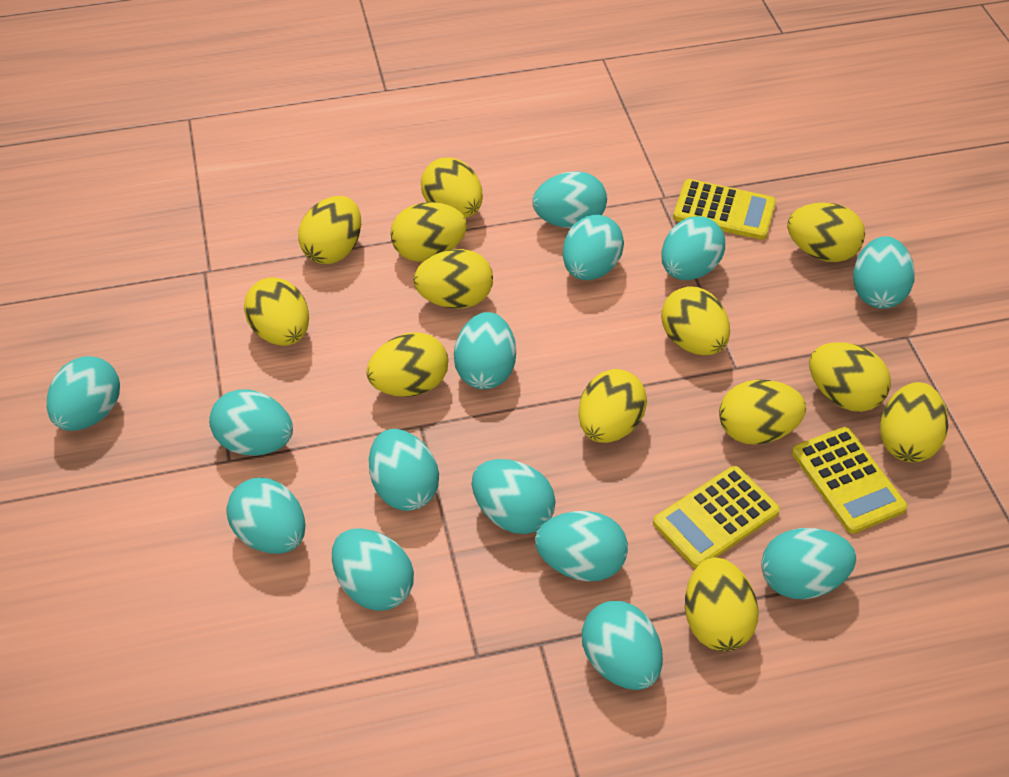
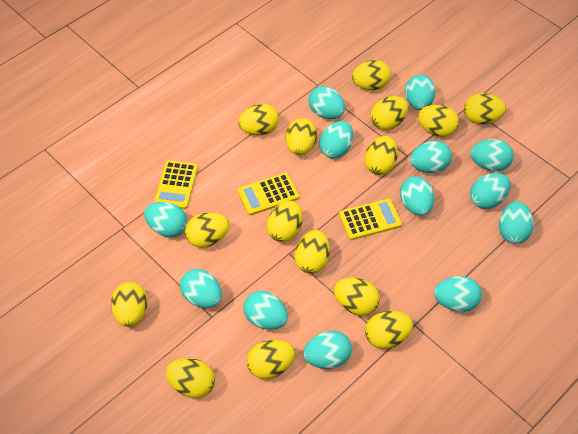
turquoise egg: 14 -> 13
yellow egg: 13 -> 15

